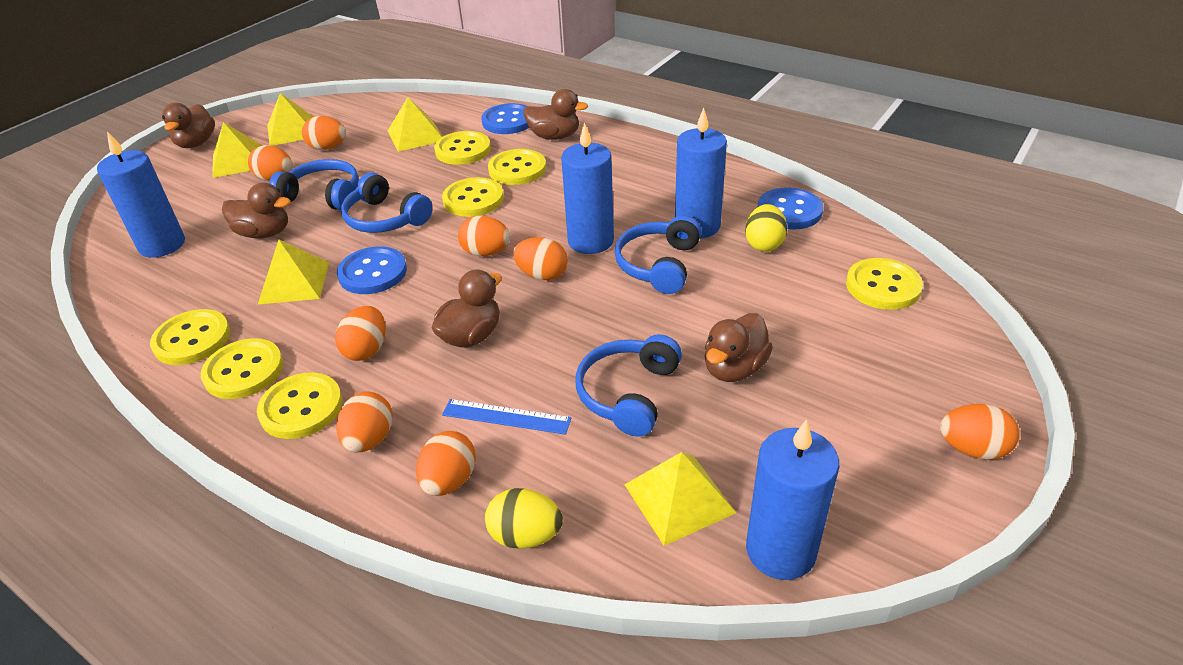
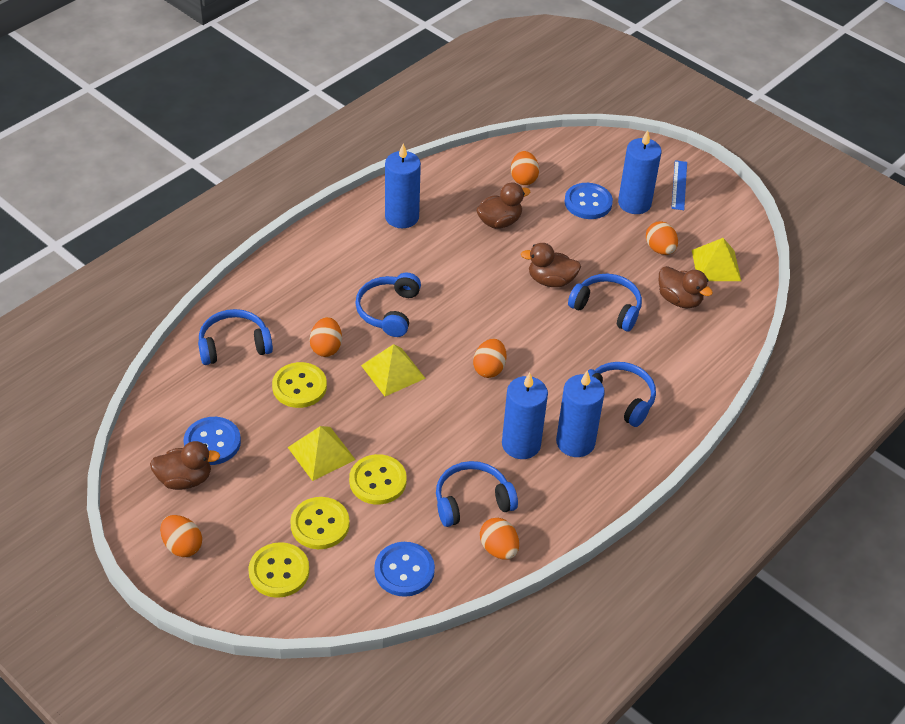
blue headphones: 4 -> 5
brown duck: 5 -> 4
orange egg: 8 -> 6
yellow button: 7 -> 4
yellow egg: 2 -> 0
yellow pyramid: 5 -> 3

